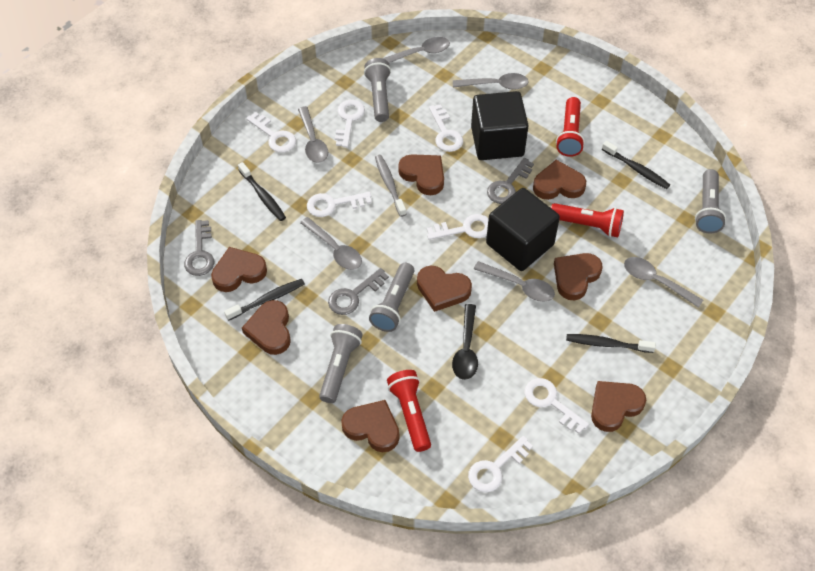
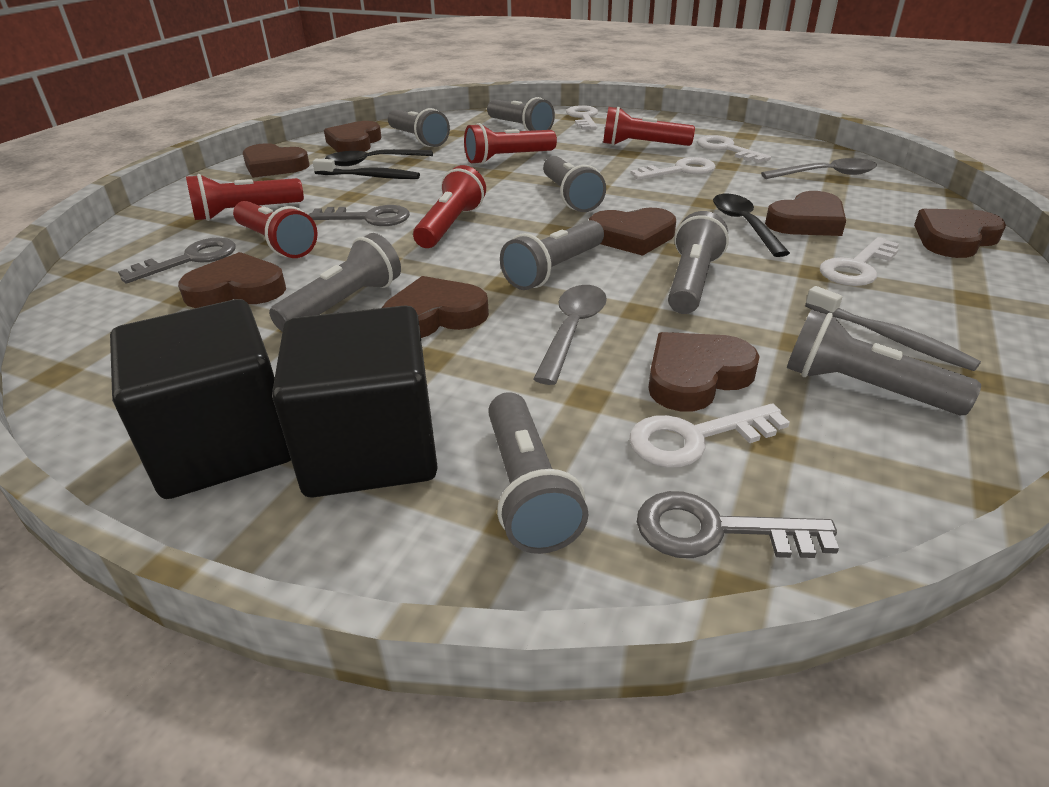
black spoon: 1 -> 2
black toothbrush: 4 -> 1
grey flashlight: 4 -> 8
grey spoon: 6 -> 2
red flashlight: 3 -> 5
white key: 7 -> 5

